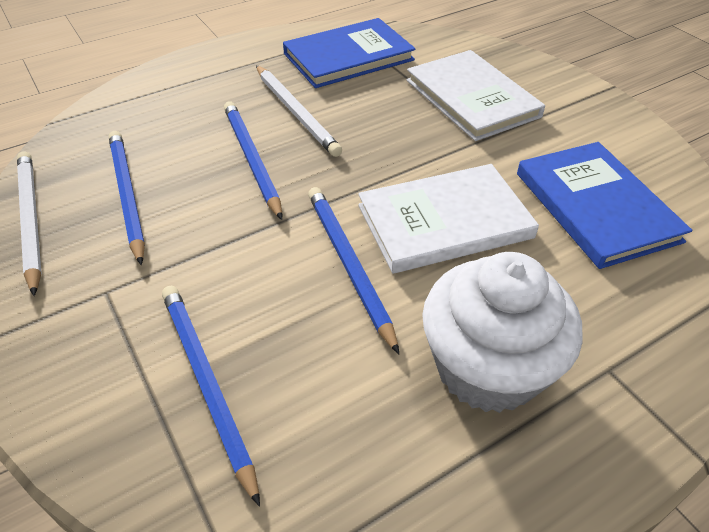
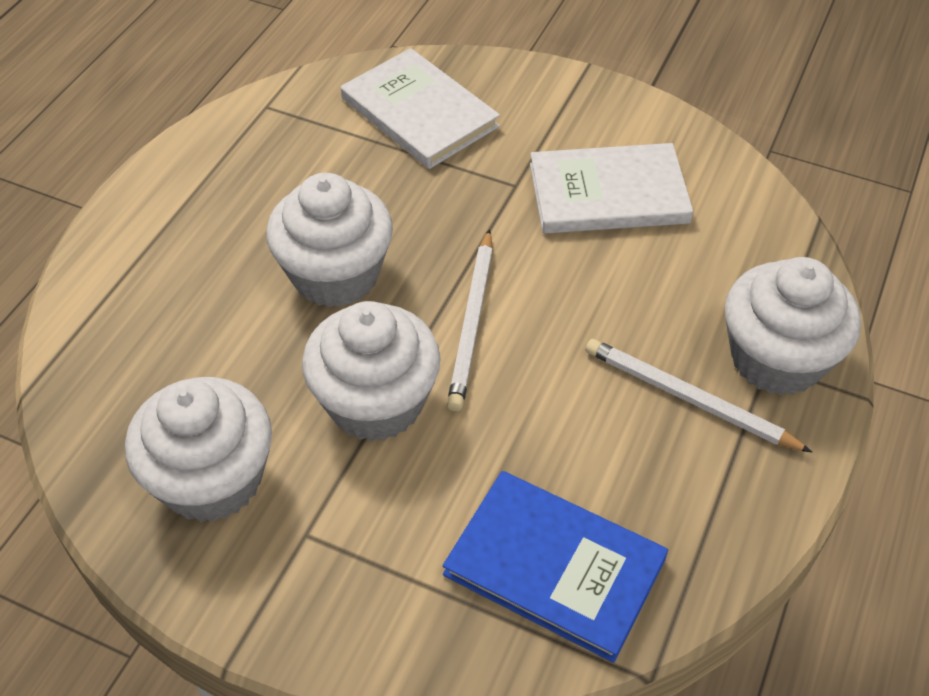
blue book: 2 -> 1
blue pencil: 4 -> 0
white cupcake: 1 -> 4

